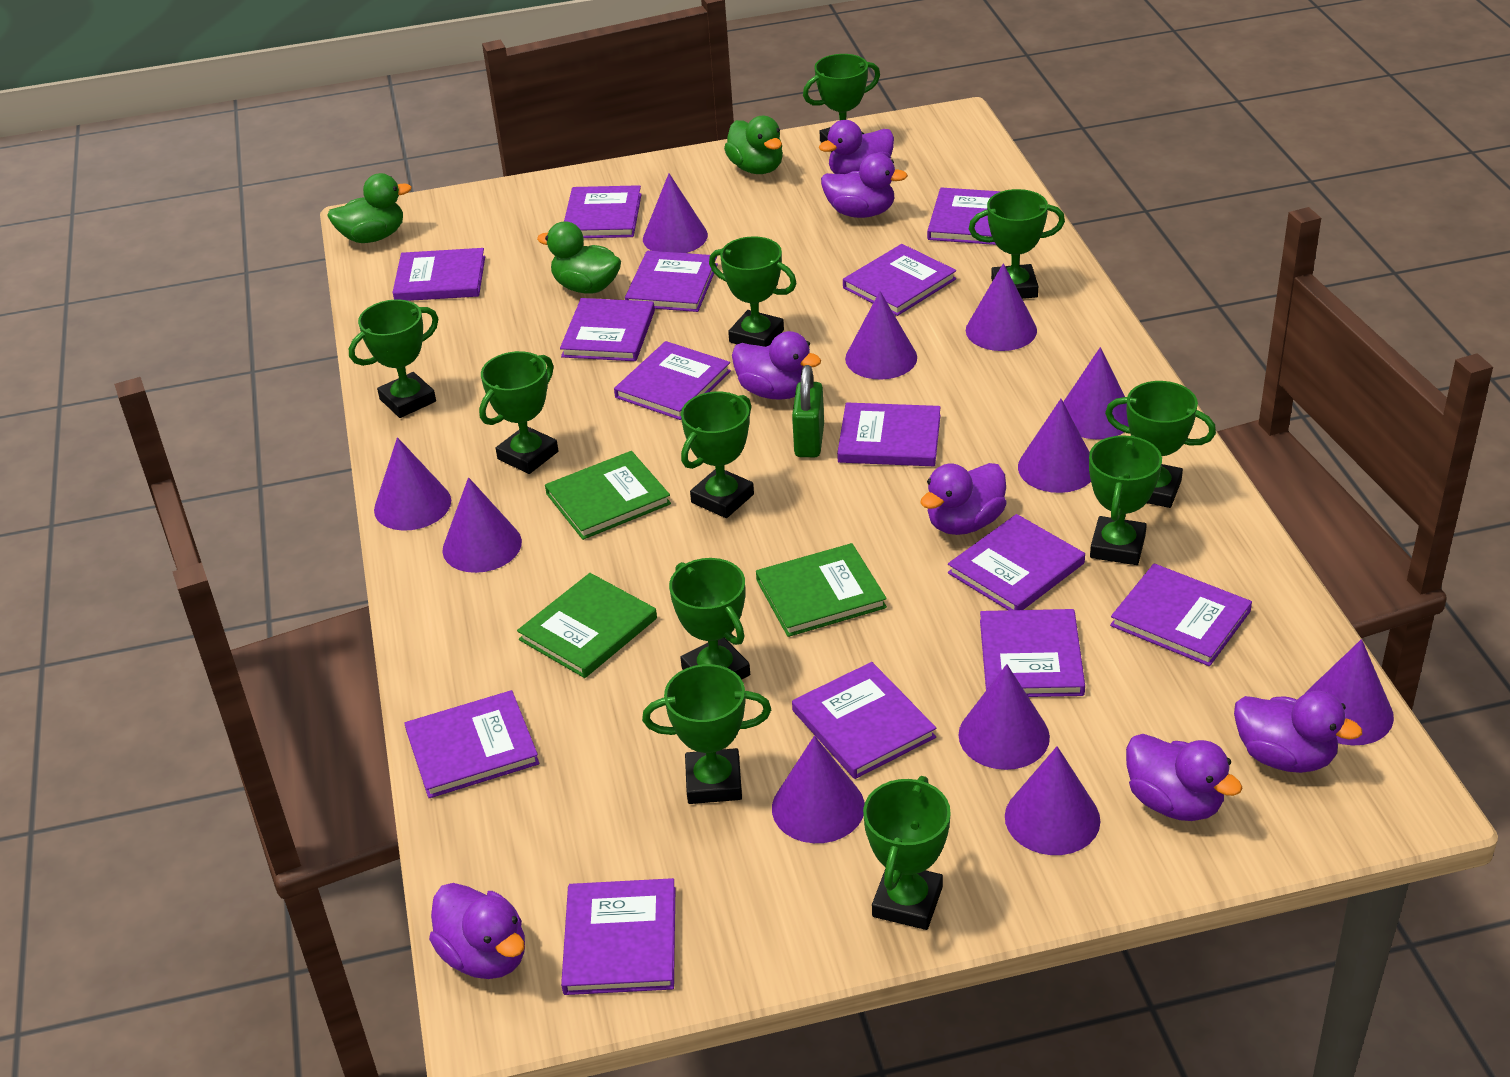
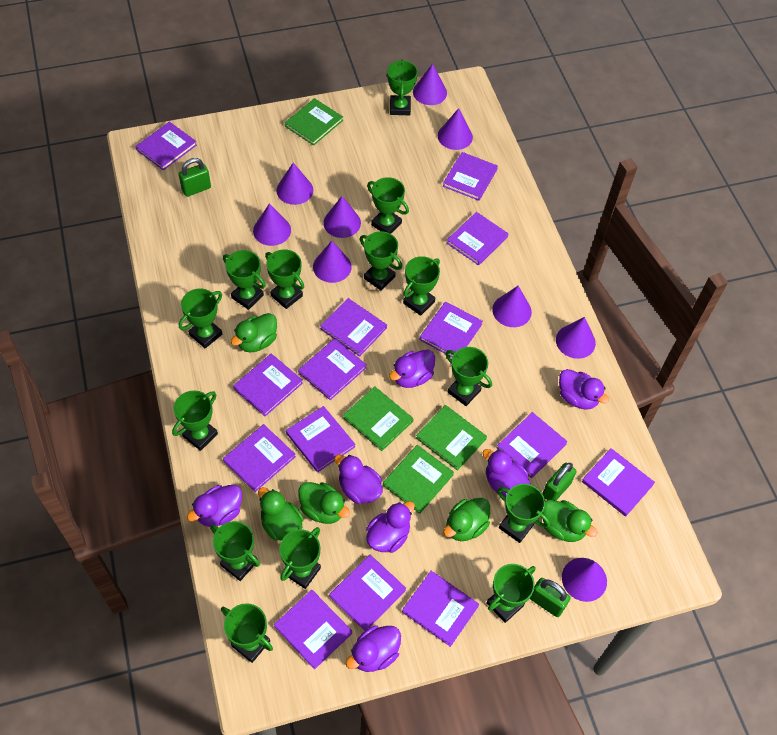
green book: 3 -> 4
green duck: 3 -> 5
green padlock: 1 -> 3
green trophy: 11 -> 14
purple cone: 11 -> 9

